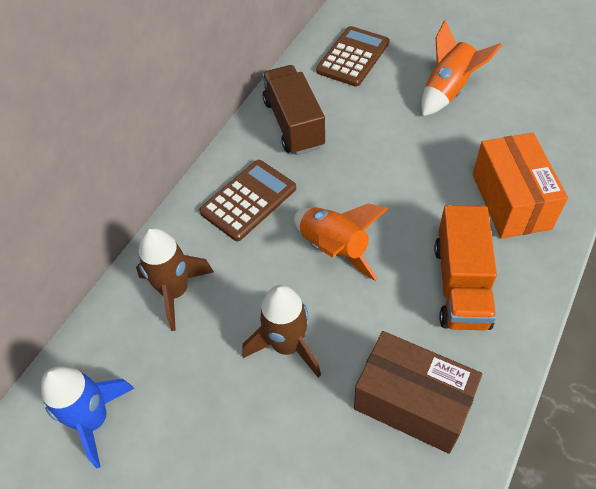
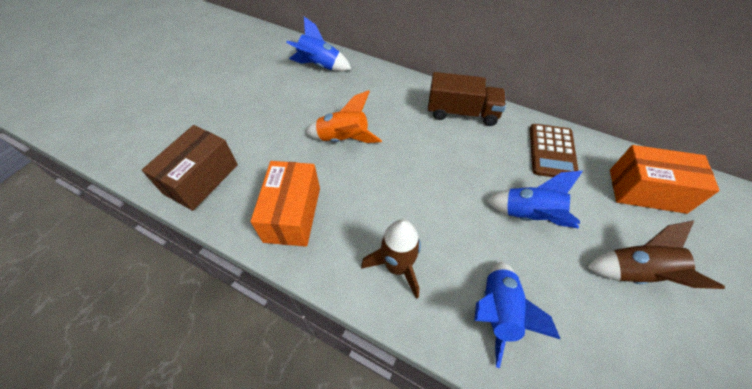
blue rocket: 1 -> 3
brown calculator: 2 -> 1
orange box: 1 -> 2
orange rocket: 2 -> 1
orange truck: 1 -> 0

